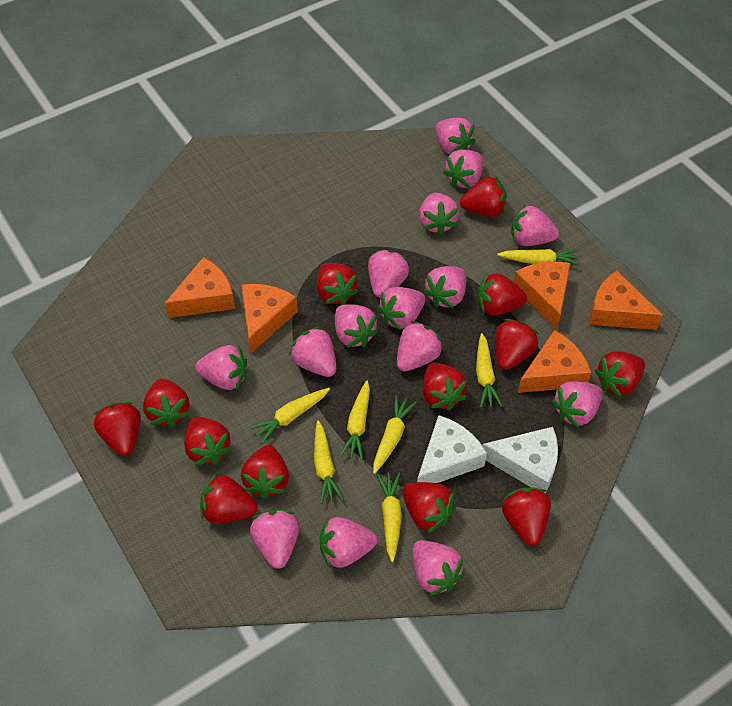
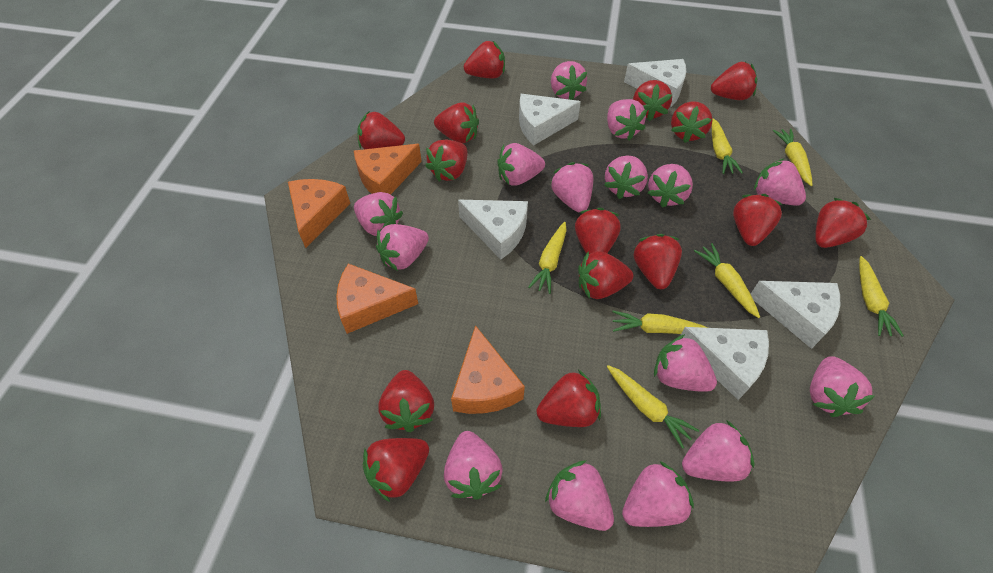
orange cheese: 5 -> 4
red strawberry: 13 -> 15
white cheese: 2 -> 5

